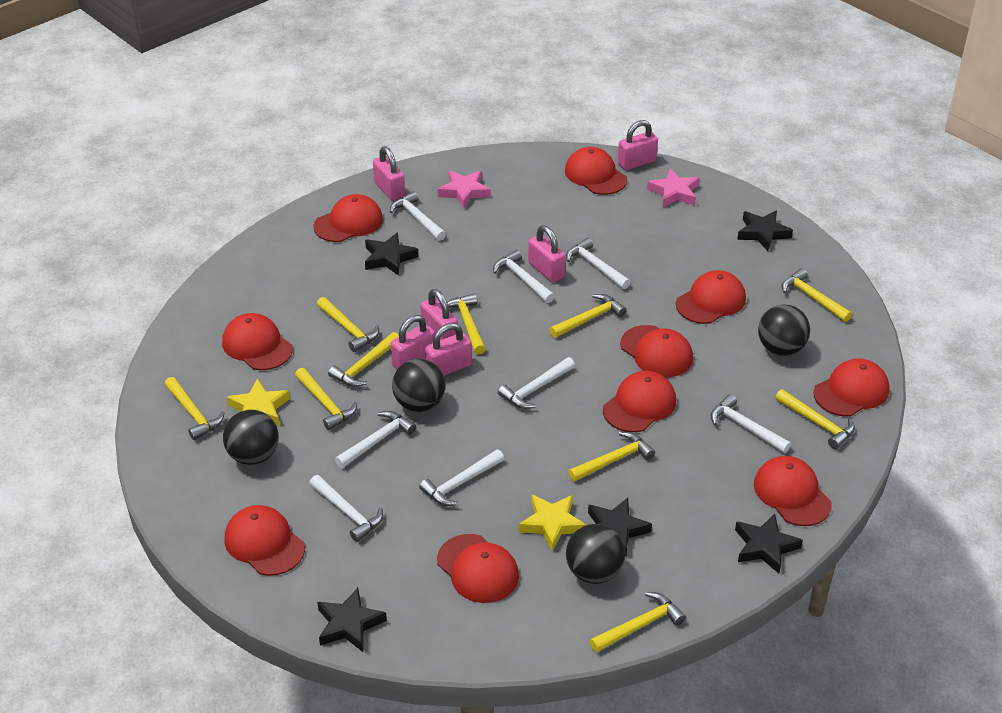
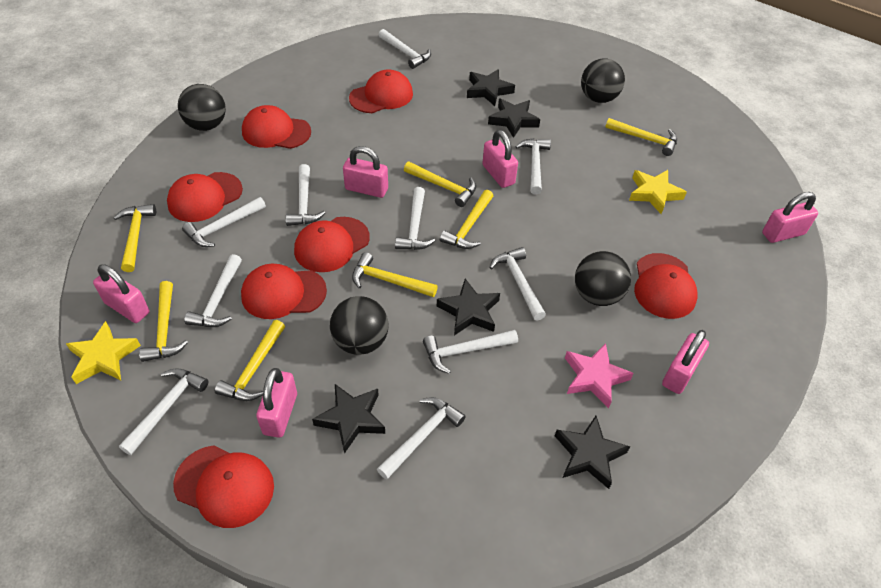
pink star: 2 -> 1
red cap: 10 -> 7
white hammer: 8 -> 10
yellow hammer: 10 -> 7

